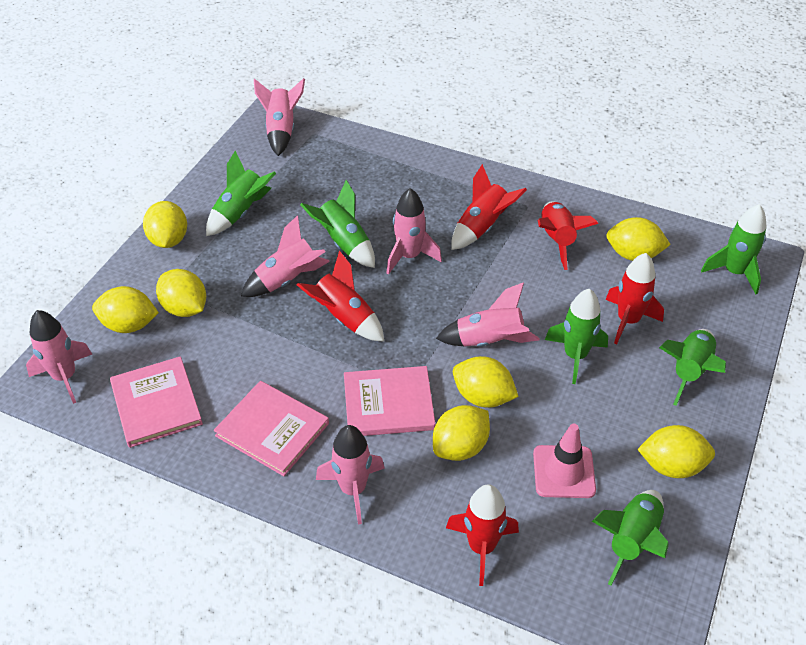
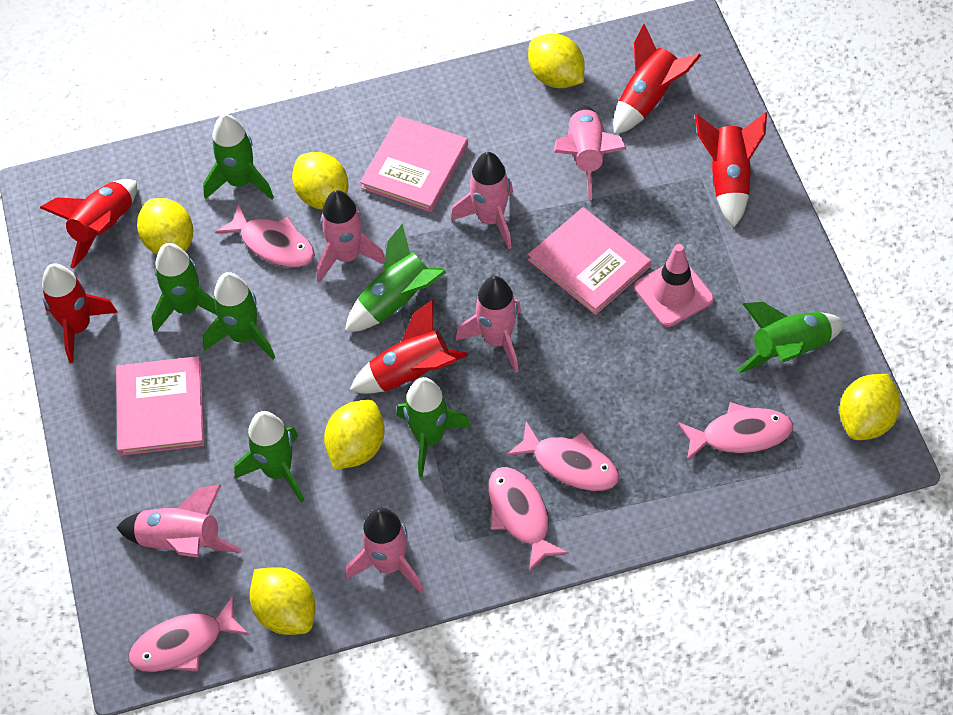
green rocket: 6 -> 7
pink fish: 0 -> 5
yellow lemon: 7 -> 6

